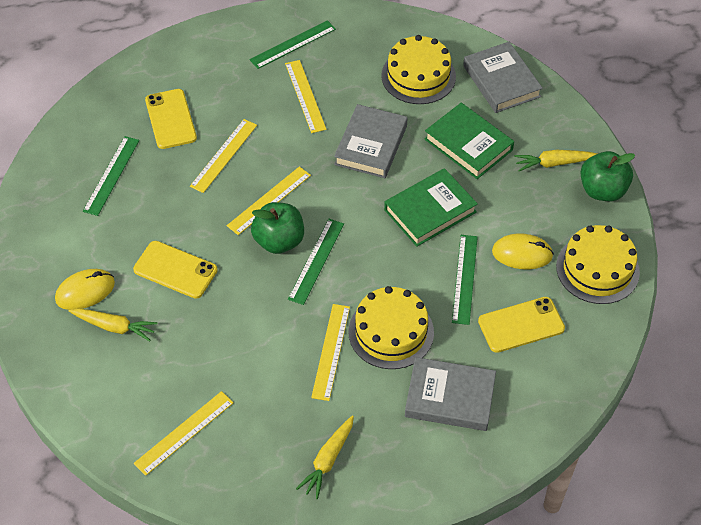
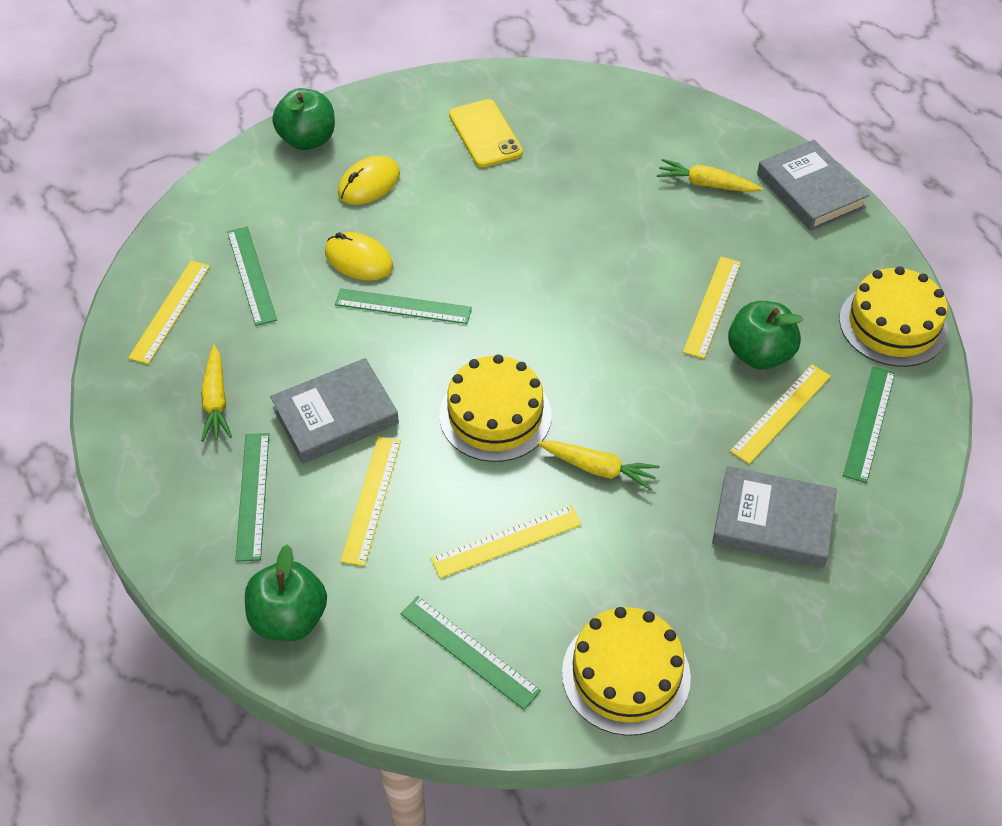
green apple: 2 -> 3
green book: 2 -> 0
green ruler: 4 -> 5
yellow phone: 3 -> 1

